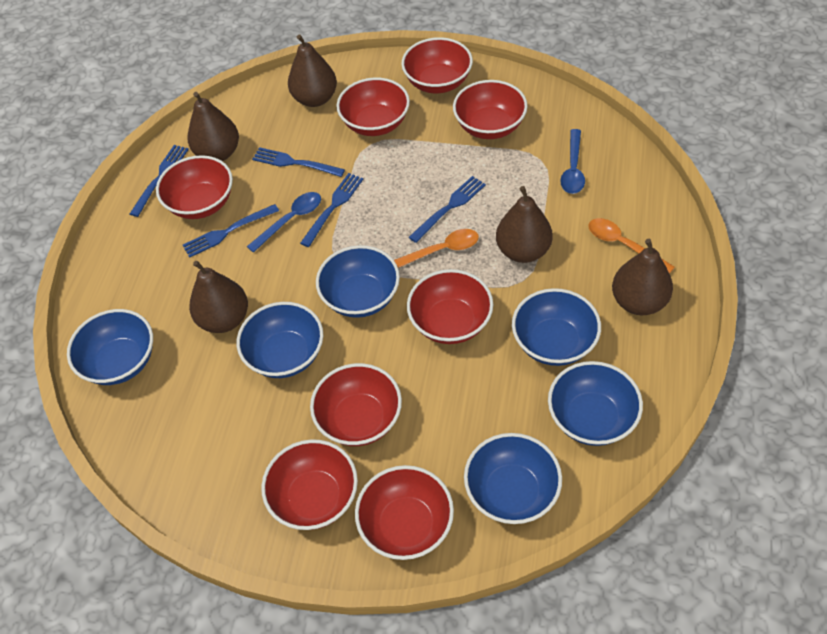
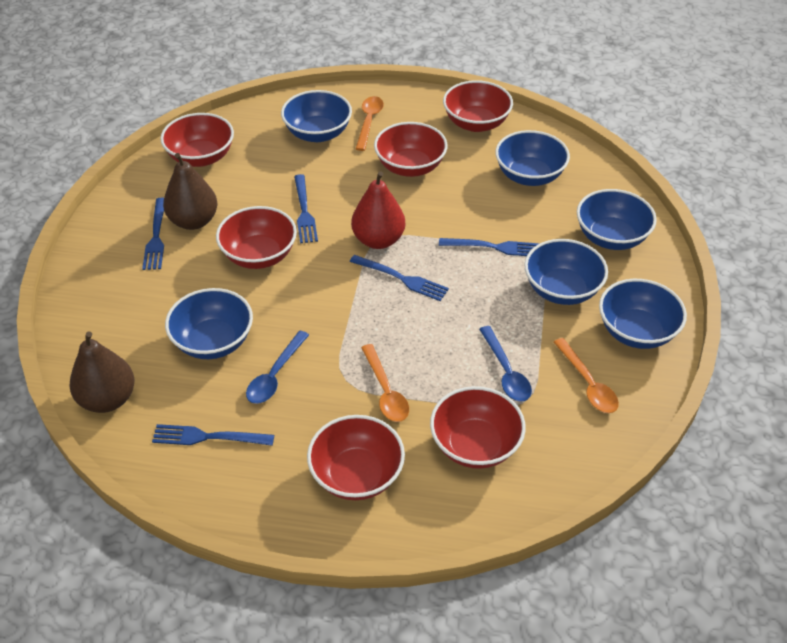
brown pear: 5 -> 2
orange spoon: 2 -> 3
red bowl: 8 -> 6
red pear: 0 -> 1

